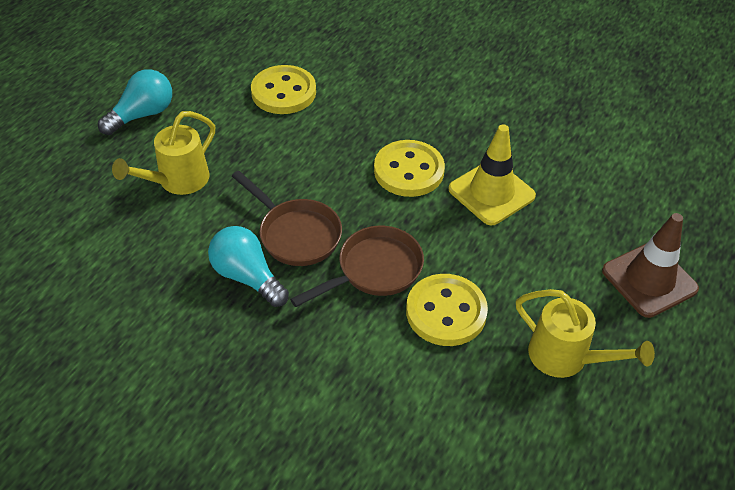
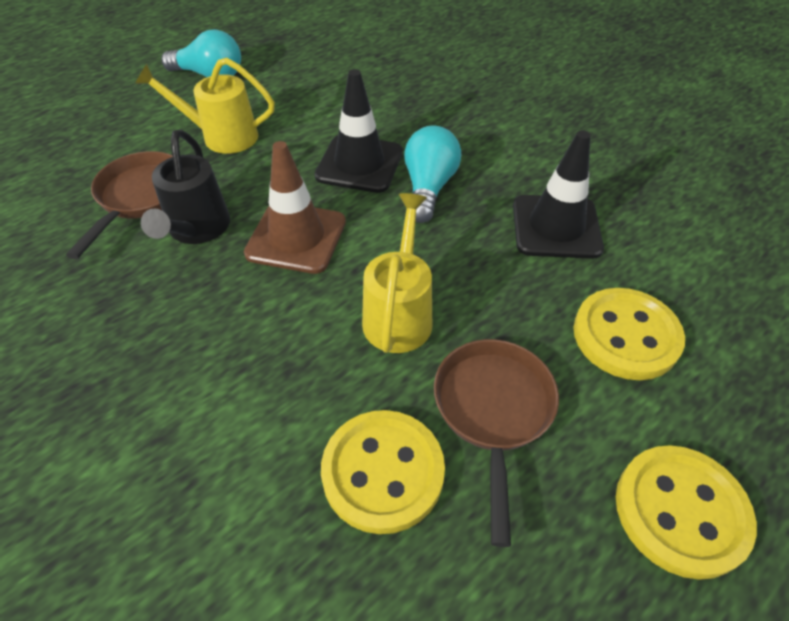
black traffic cone: 0 -> 2
black watering can: 0 -> 1
yellow traffic cone: 1 -> 0

